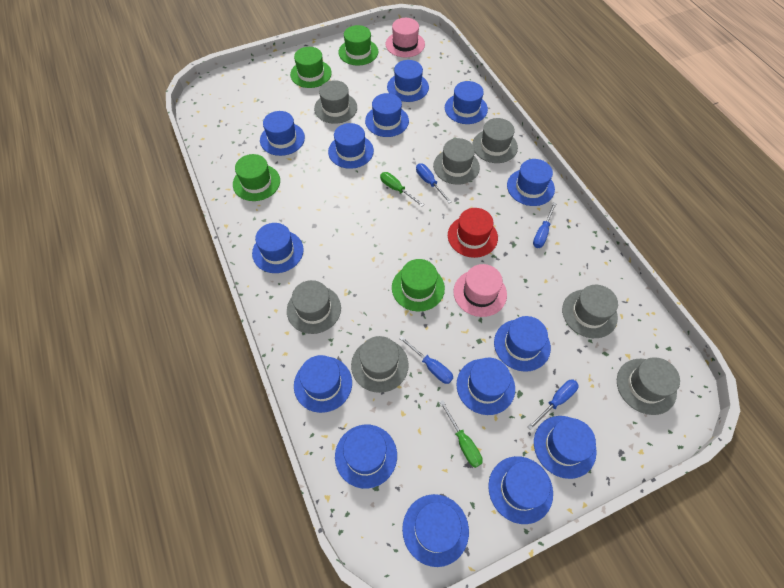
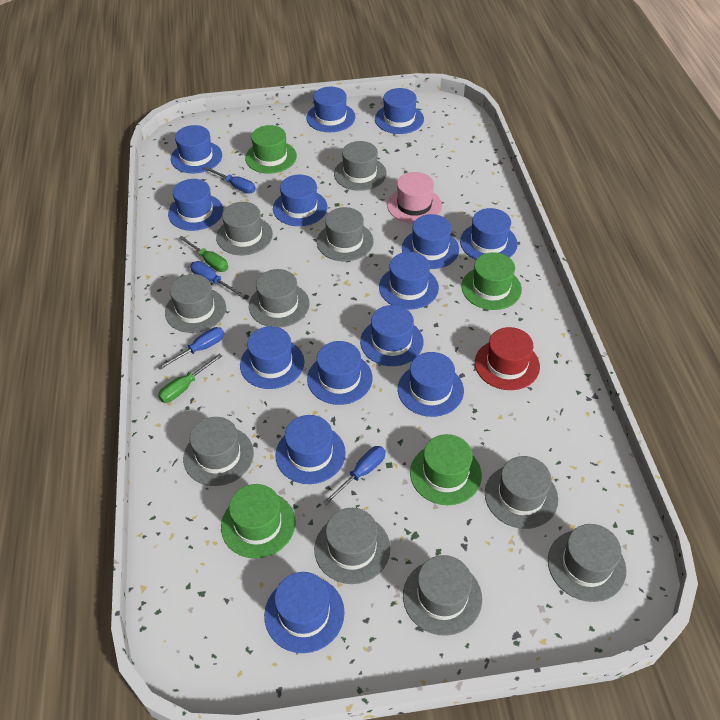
grey hat: 7 -> 10
pink hat: 2 -> 1

